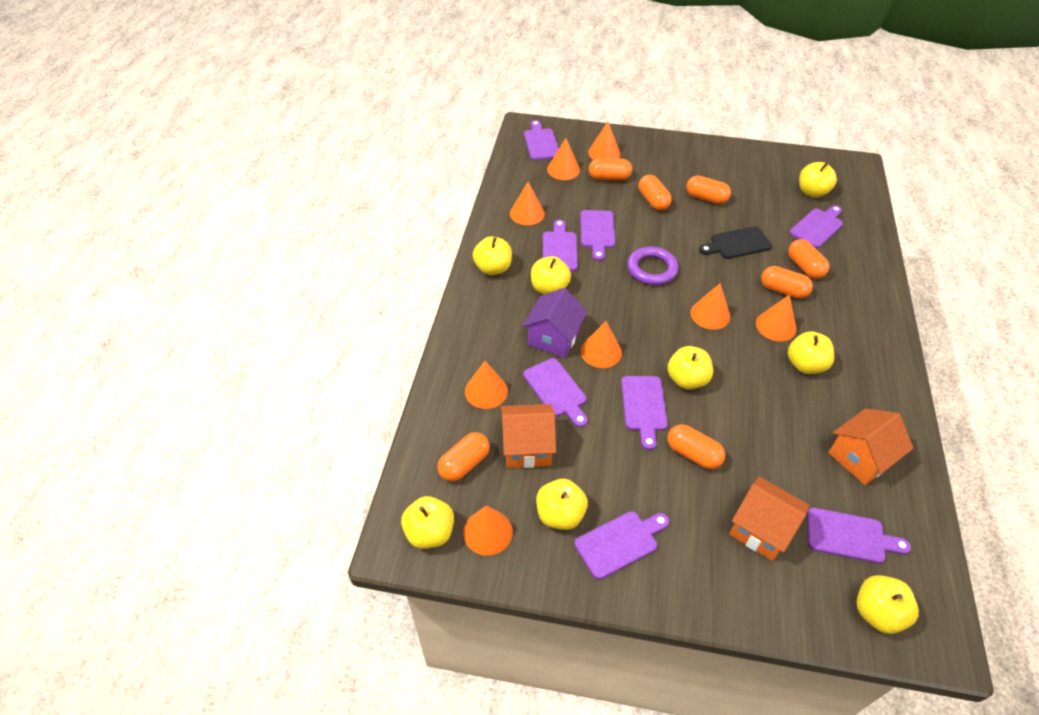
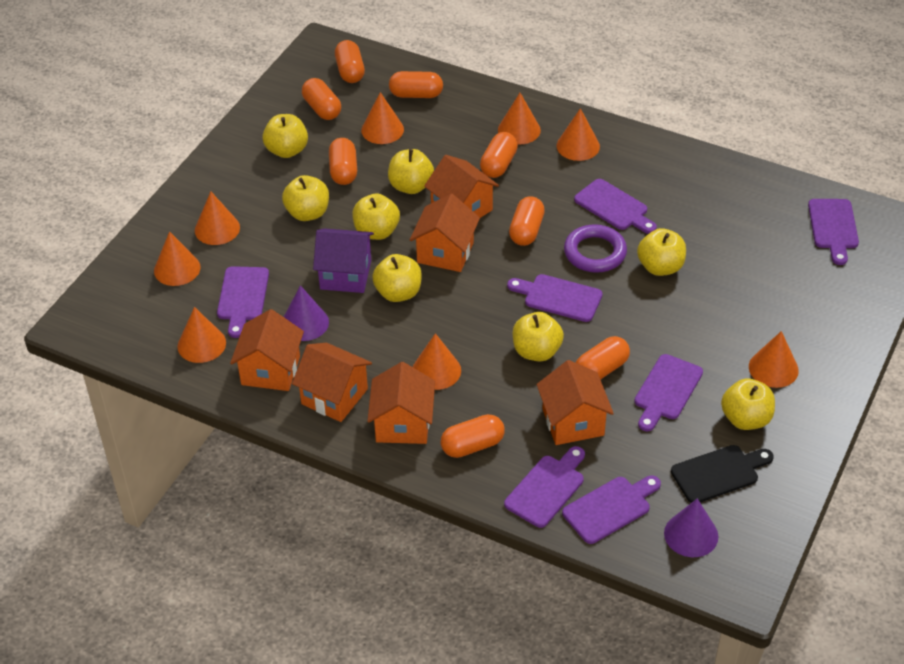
orange capsule: 7 -> 8
orange house: 3 -> 6
purple cone: 0 -> 2
purple cutting board: 8 -> 7

